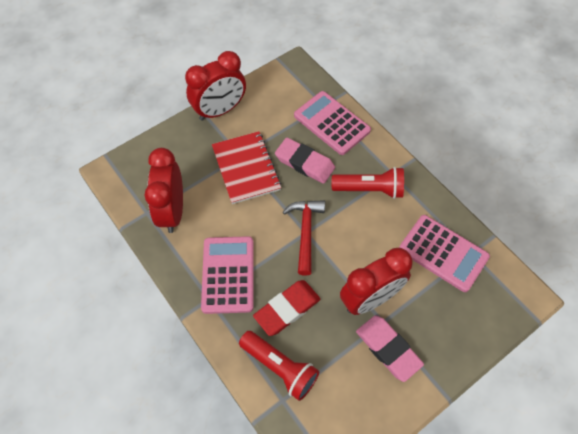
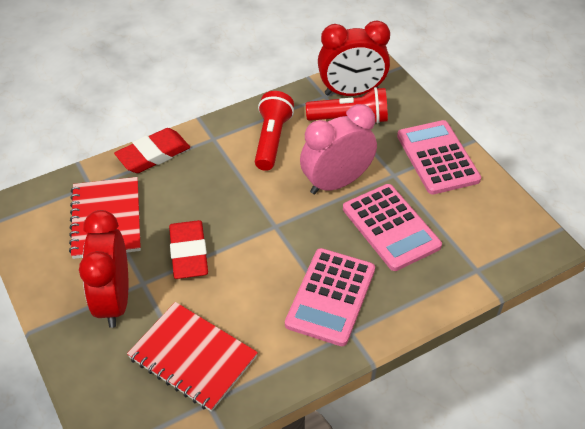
pink clock: 0 -> 1
pink eraser: 2 -> 0
red clock: 3 -> 2
red eraser: 1 -> 2
red hammer: 1 -> 0
red notebook: 1 -> 2

